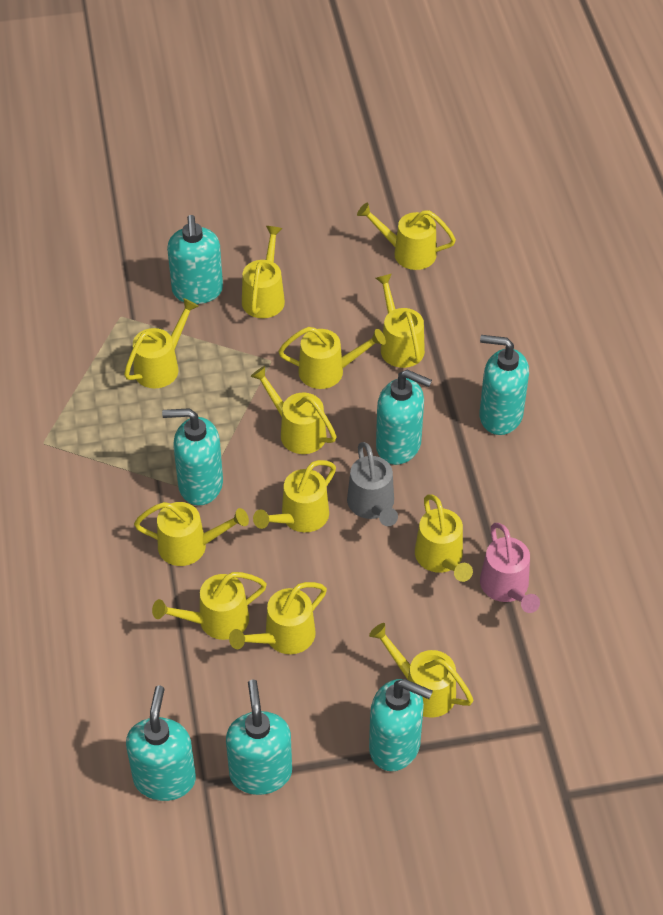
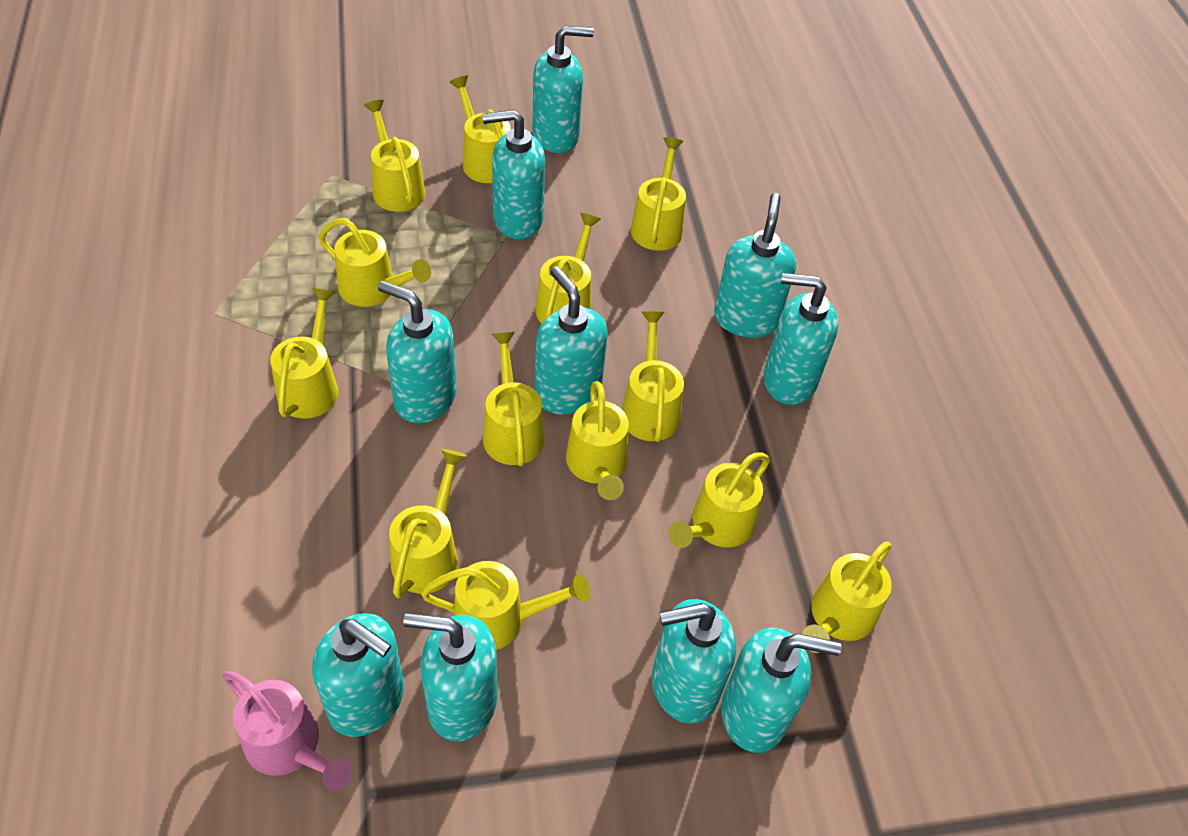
grey watering can: 1 -> 0
turquoise soap dispenser: 7 -> 10
yellow watering can: 12 -> 13

